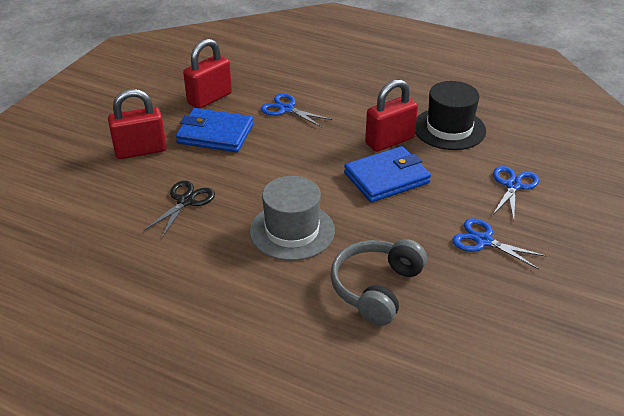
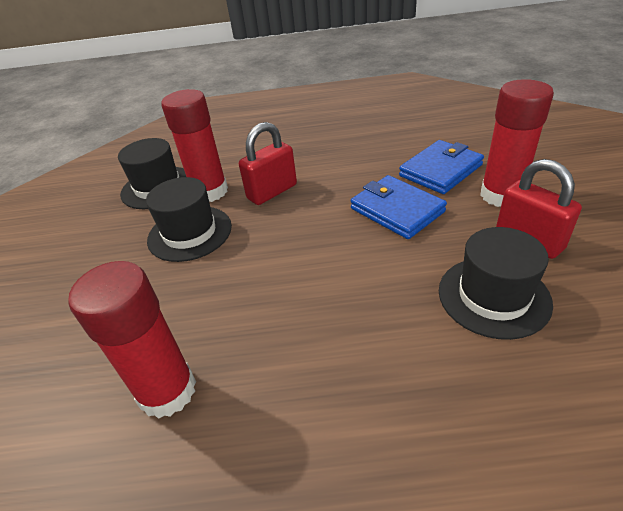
black hat: 1 -> 3
black scissors: 1 -> 0
blue scissors: 3 -> 0
grey hat: 1 -> 0
grey headphones: 1 -> 0
red glue stick: 0 -> 3
red padlock: 3 -> 2

